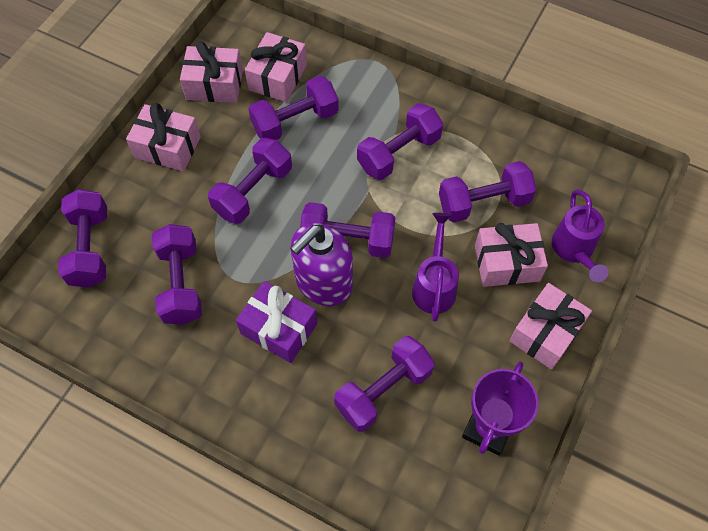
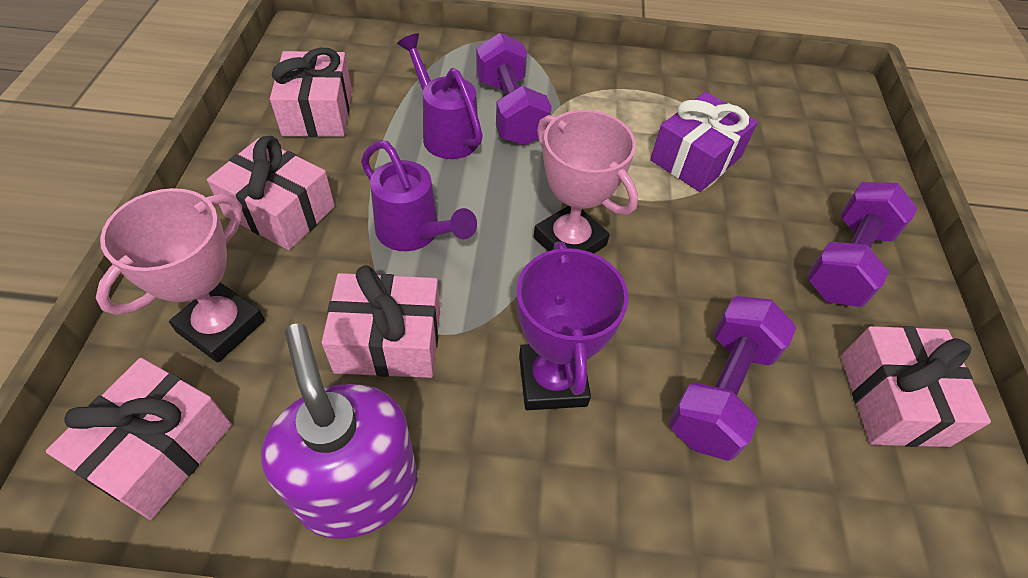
pink trophy: 0 -> 2
purple dumbbell: 8 -> 3

